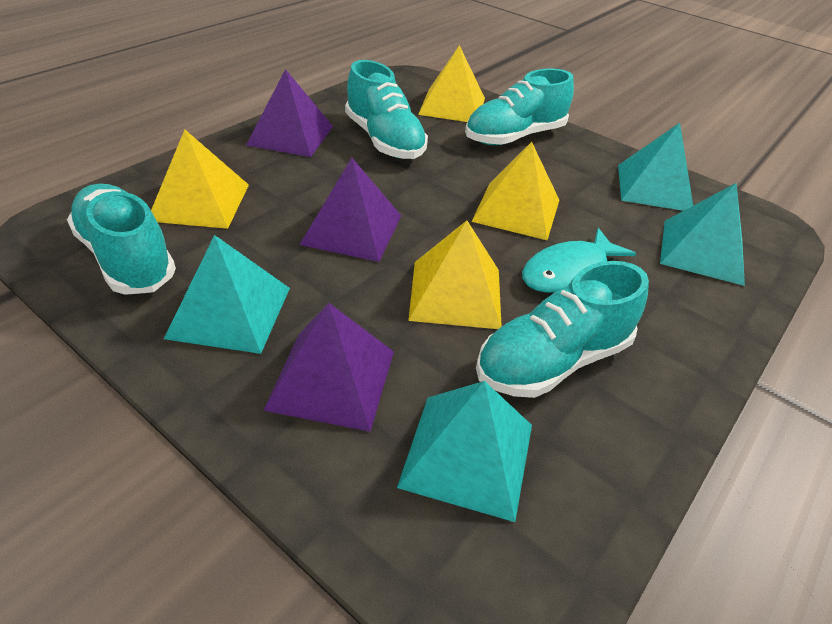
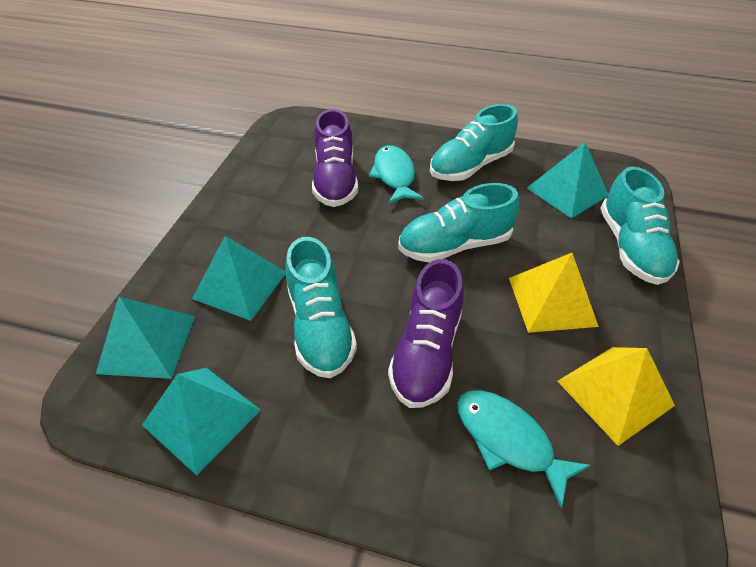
purple pyramid: 3 -> 0
purple shoe: 0 -> 2
turquoise fish: 1 -> 2
yellow pyramid: 4 -> 2

